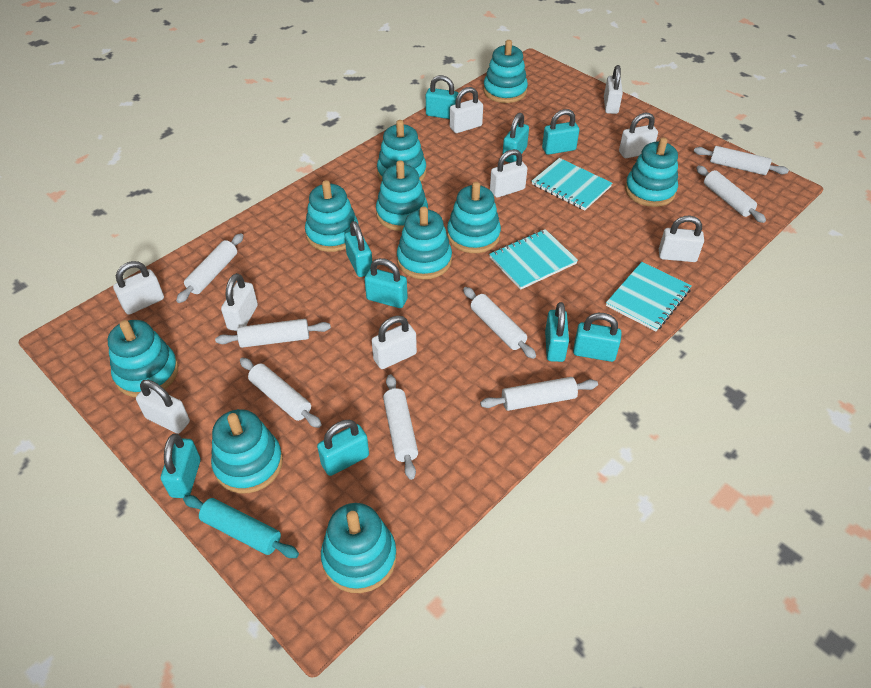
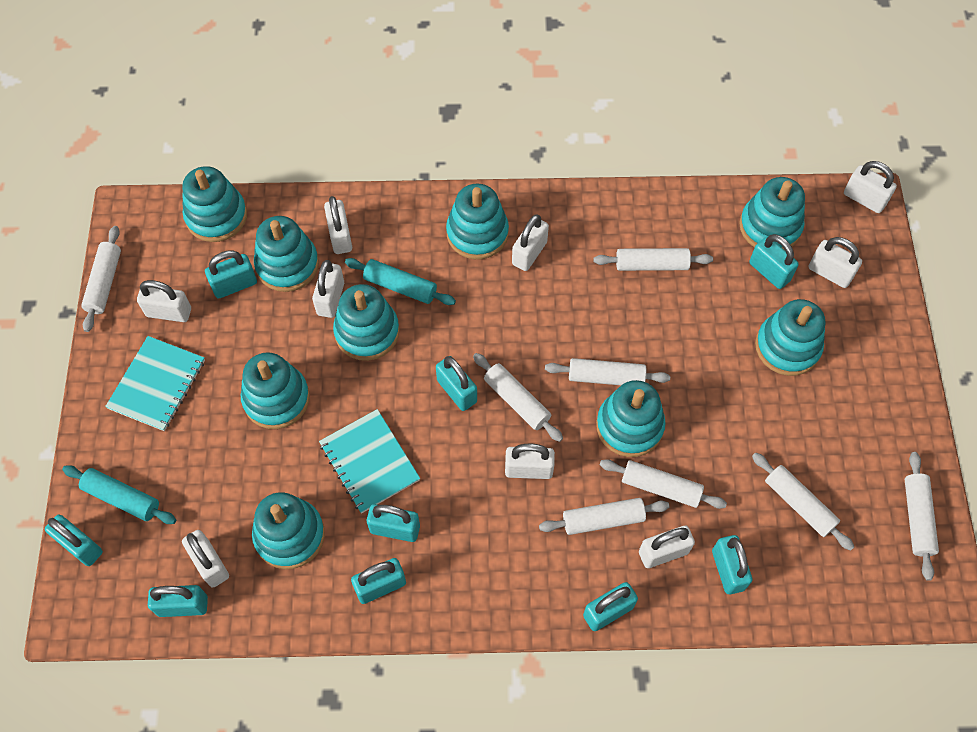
turquoise notebook: 3 -> 2
turquoise rolling pin: 1 -> 2
turquoise stacking toy: 10 -> 9

